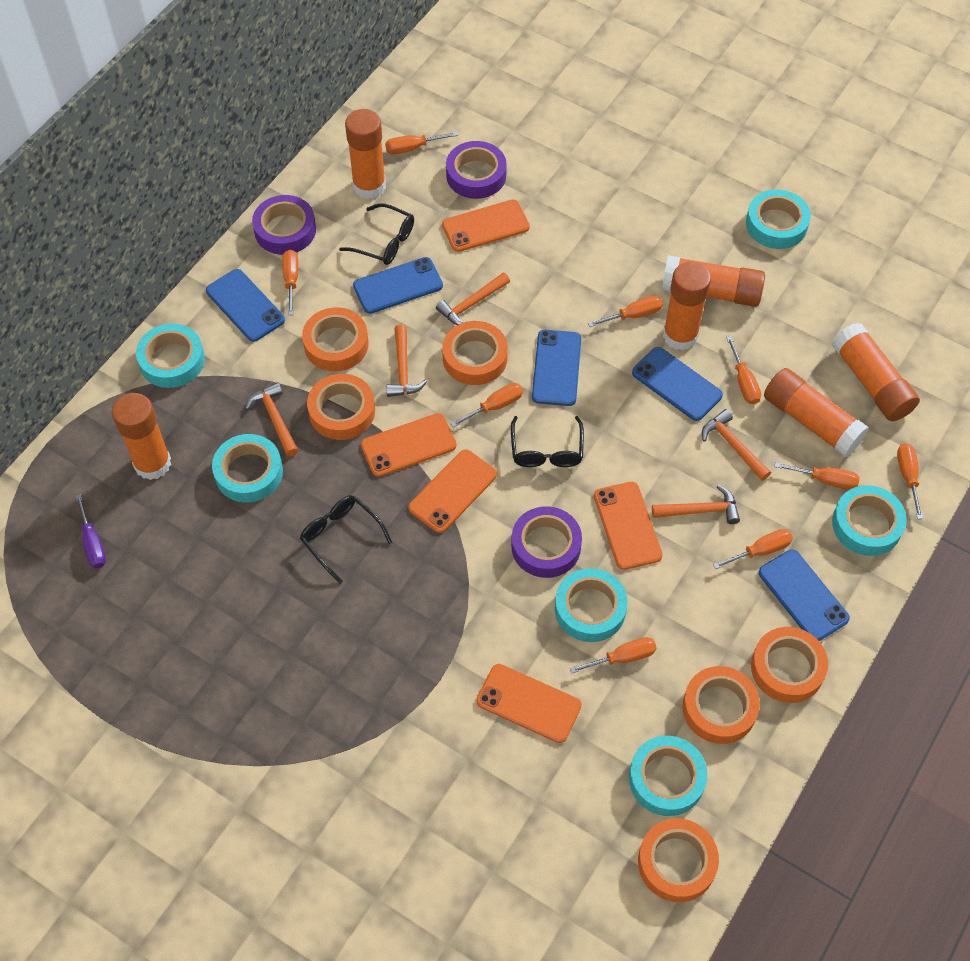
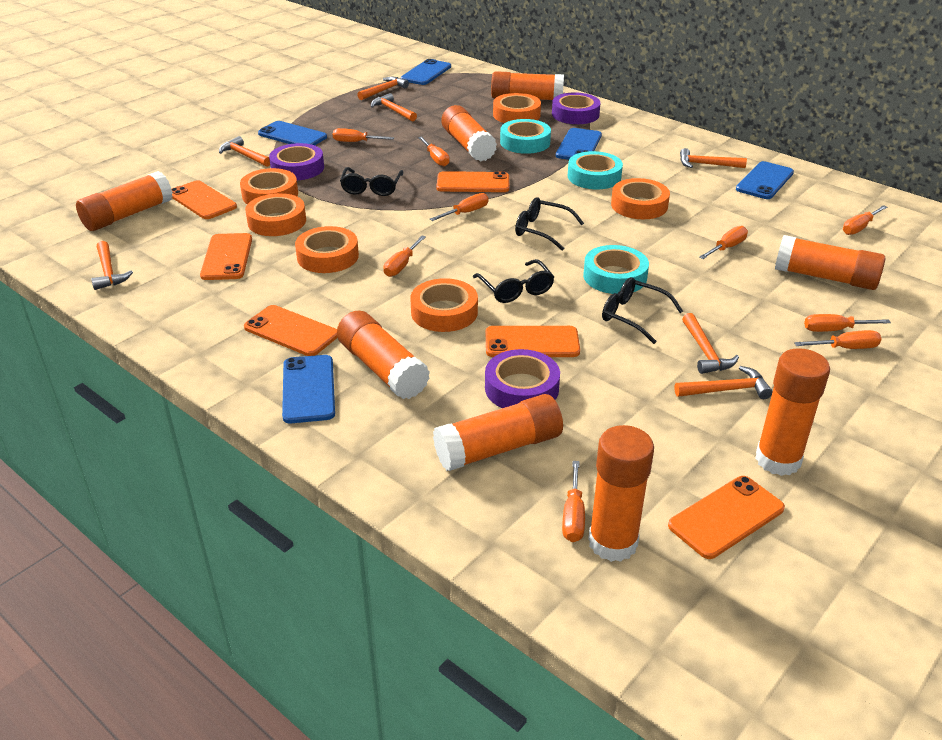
black glasses: 3 -> 4
orange glue stick: 6 -> 8
orange hammer: 5 -> 7
orange phone: 5 -> 6
purple screwdriver: 1 -> 0
turquoise tape: 6 -> 3

